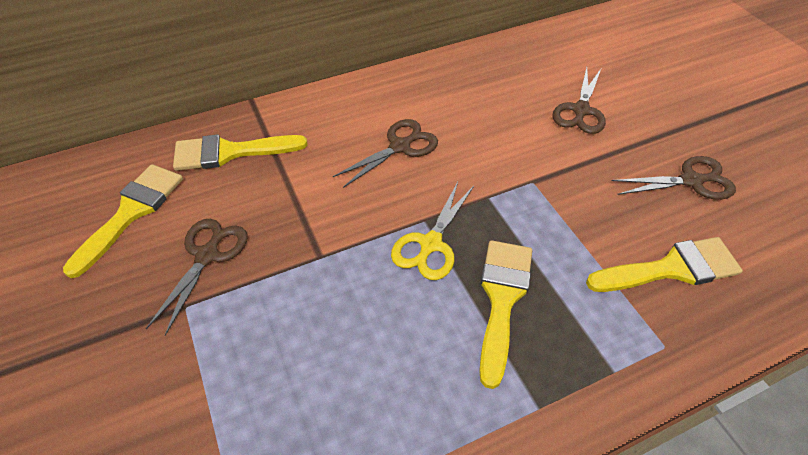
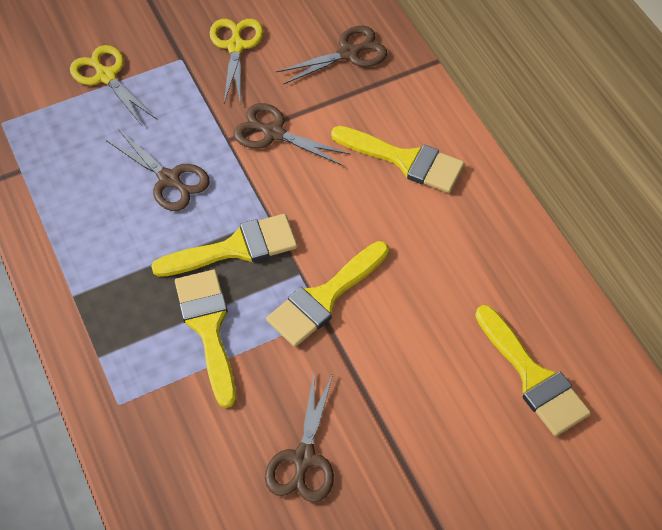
yellow brush: 4 -> 5
yellow scissors: 1 -> 2

